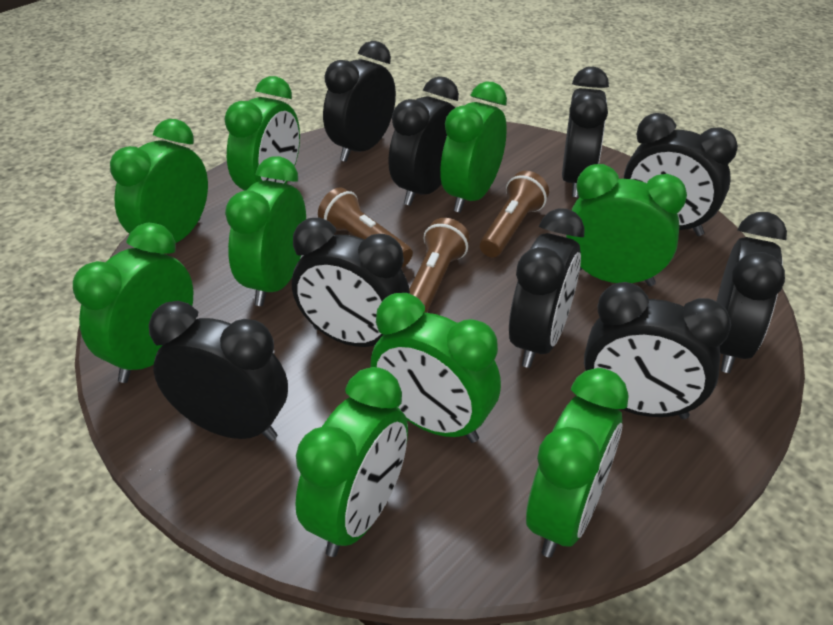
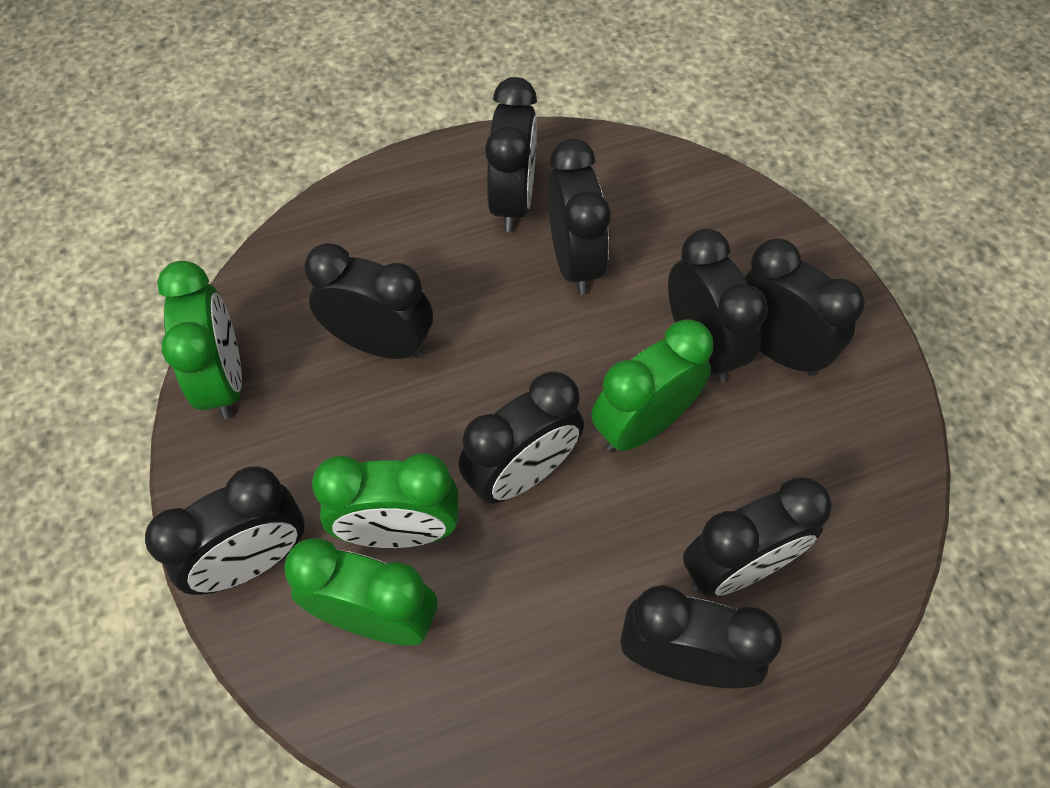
brown flashlight: 3 -> 0
green clock: 9 -> 4

